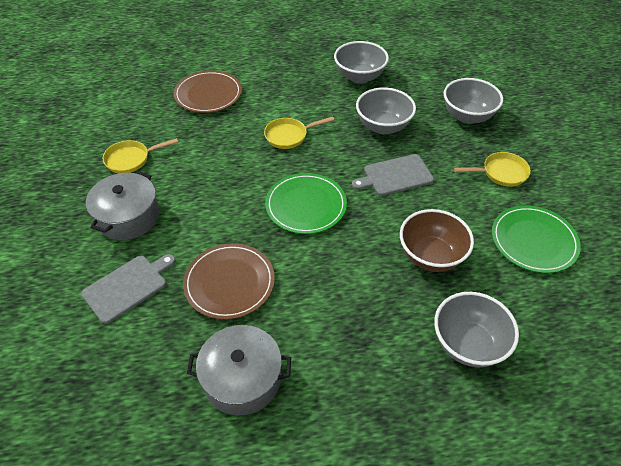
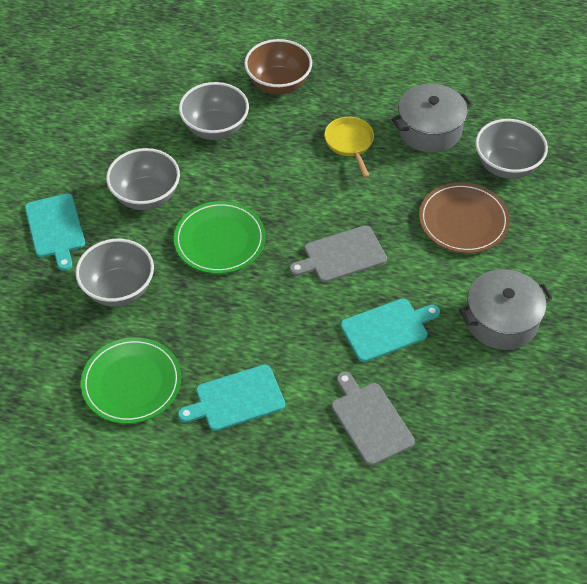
brown plate: 2 -> 1
turquoise cutting board: 0 -> 3
yellow pan: 3 -> 1

